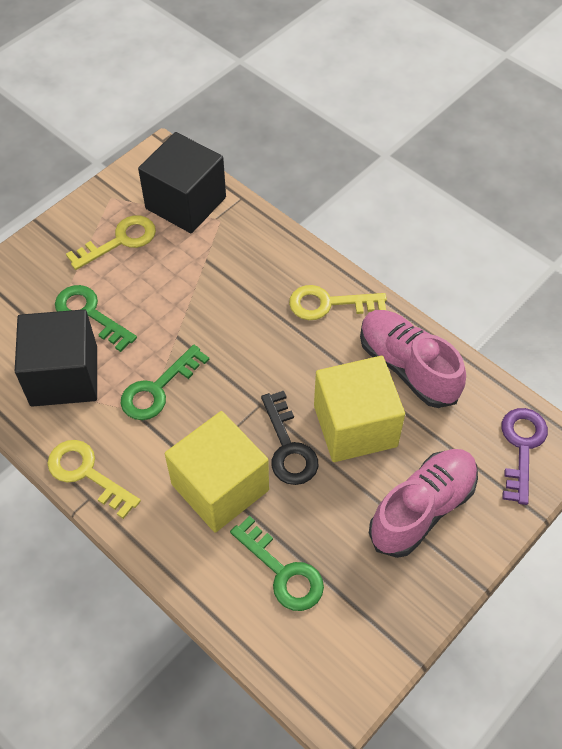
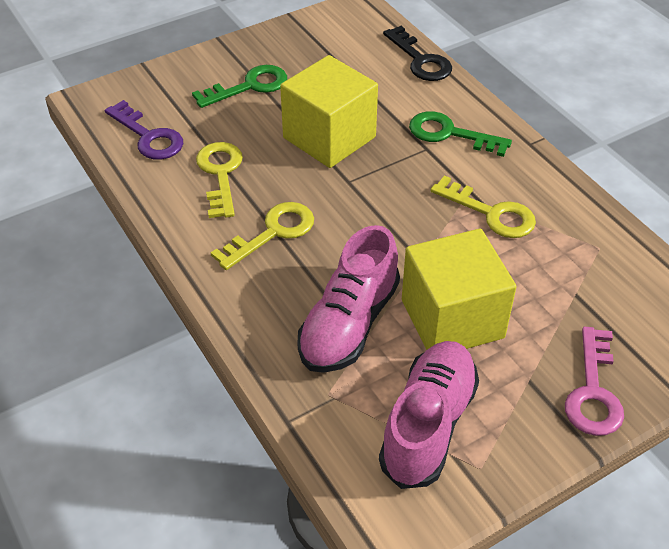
black cube: 2 -> 0
green key: 3 -> 2
pink key: 0 -> 1

